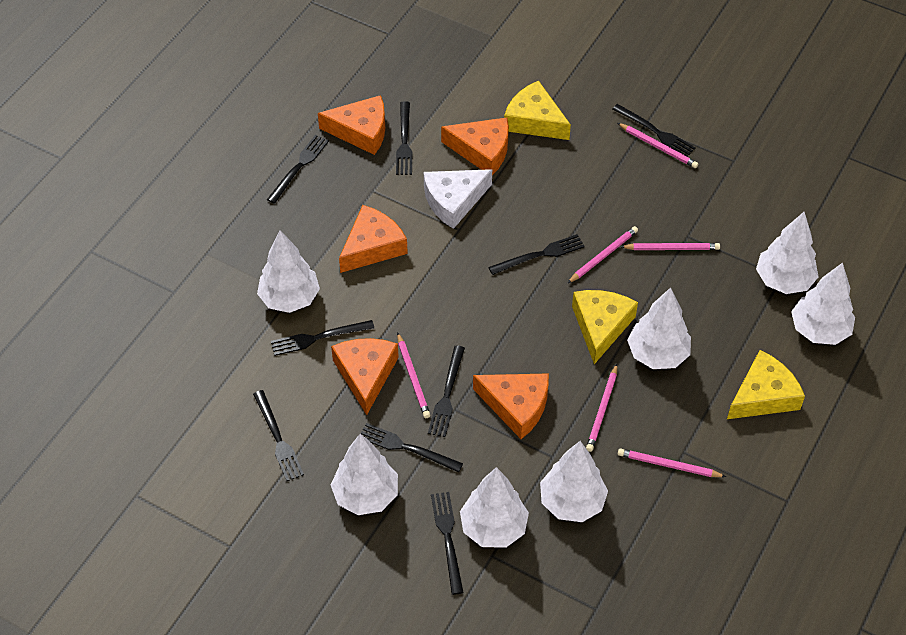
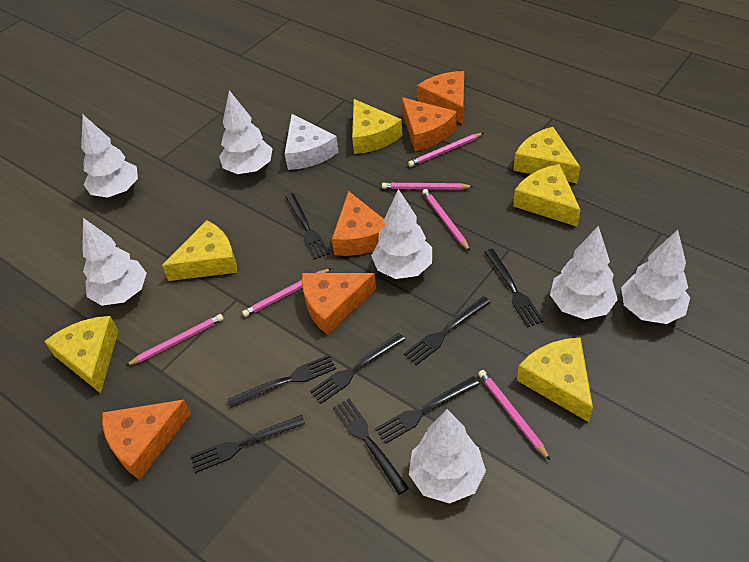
black fork: 9 -> 8
yellow cheese: 3 -> 6

